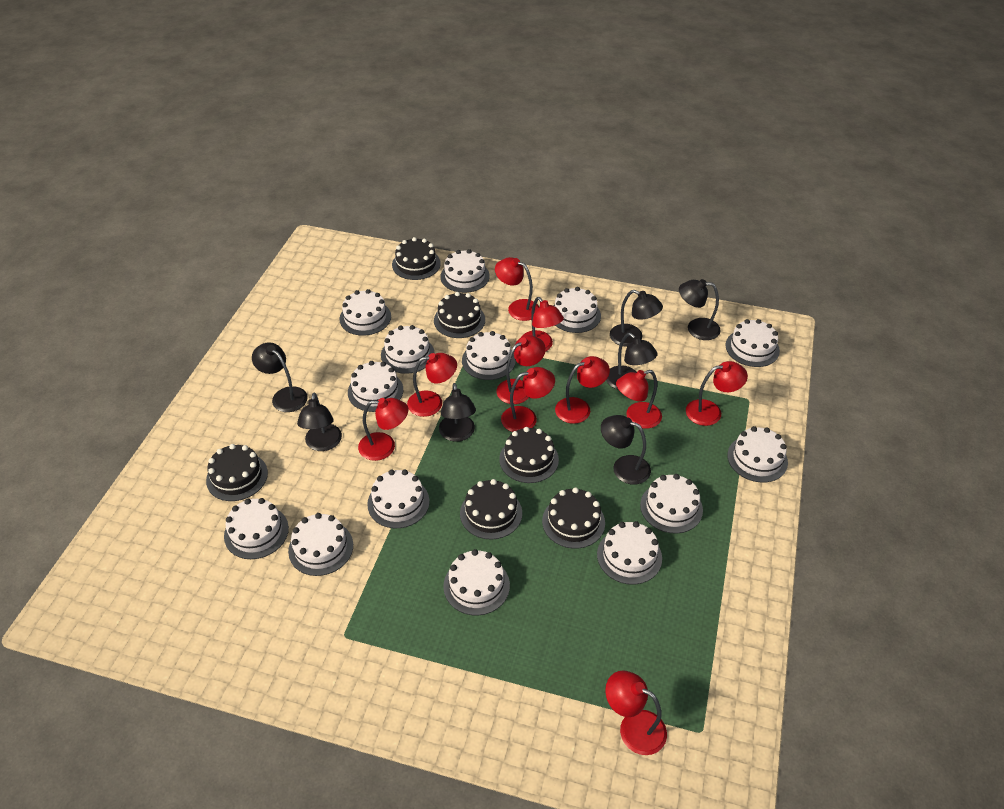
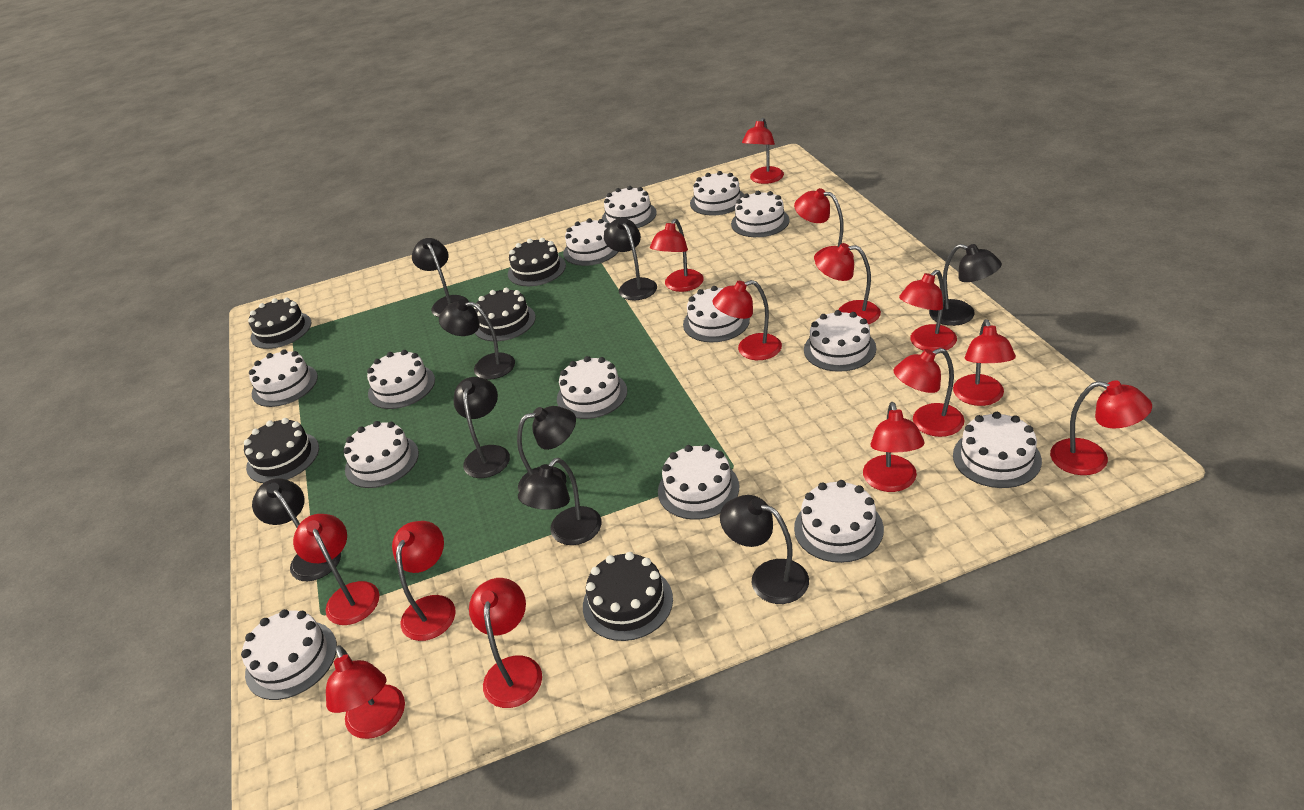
black cake: 6 -> 5
black lamp: 7 -> 9
red lamp: 10 -> 14

